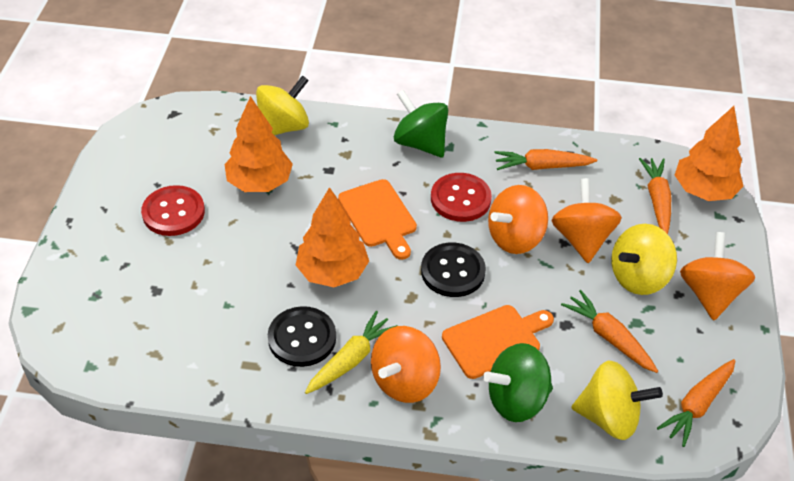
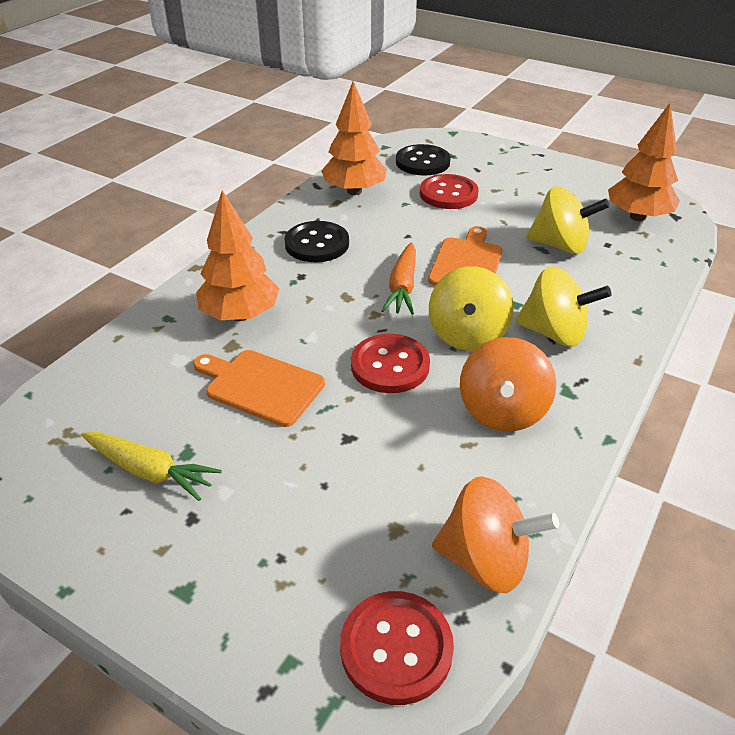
green spinning top: 2 -> 0
orange carrot: 4 -> 1
orange spinning top: 4 -> 2
red button: 2 -> 3

